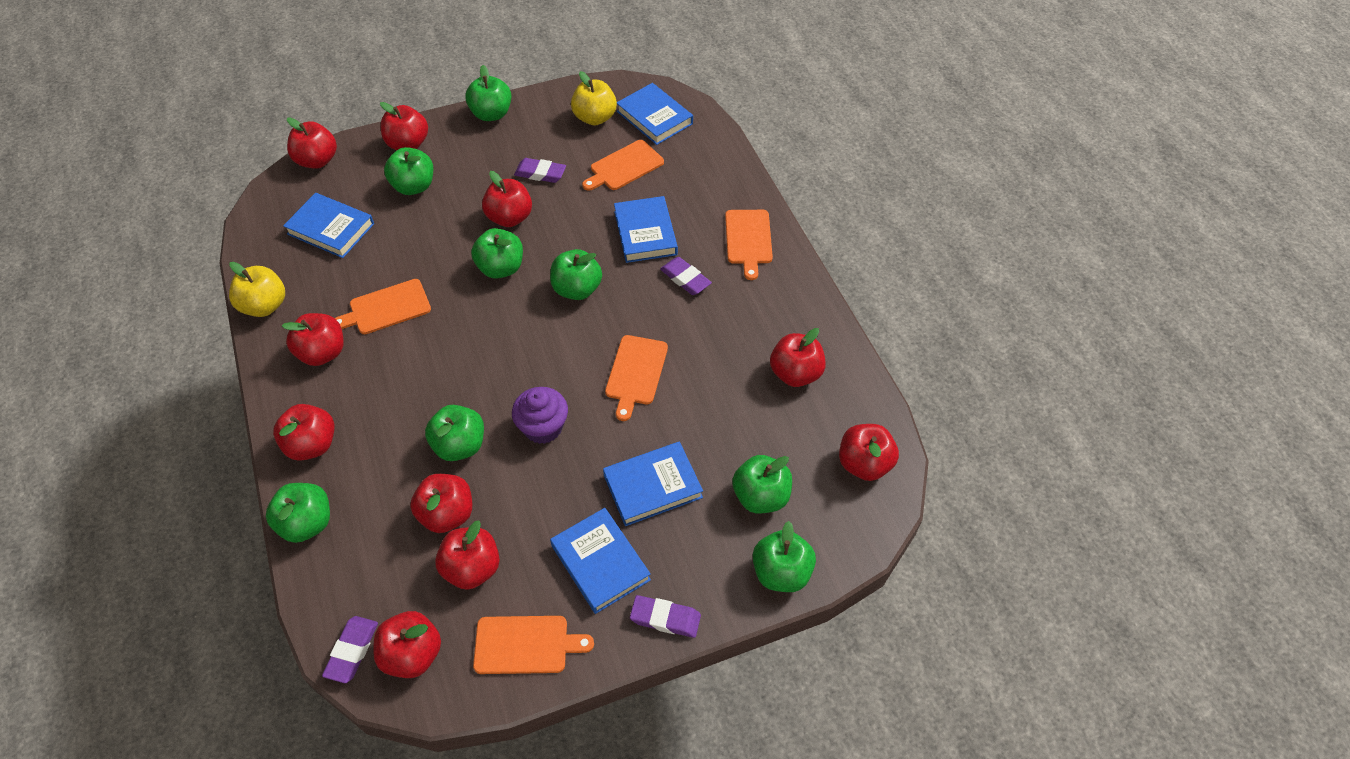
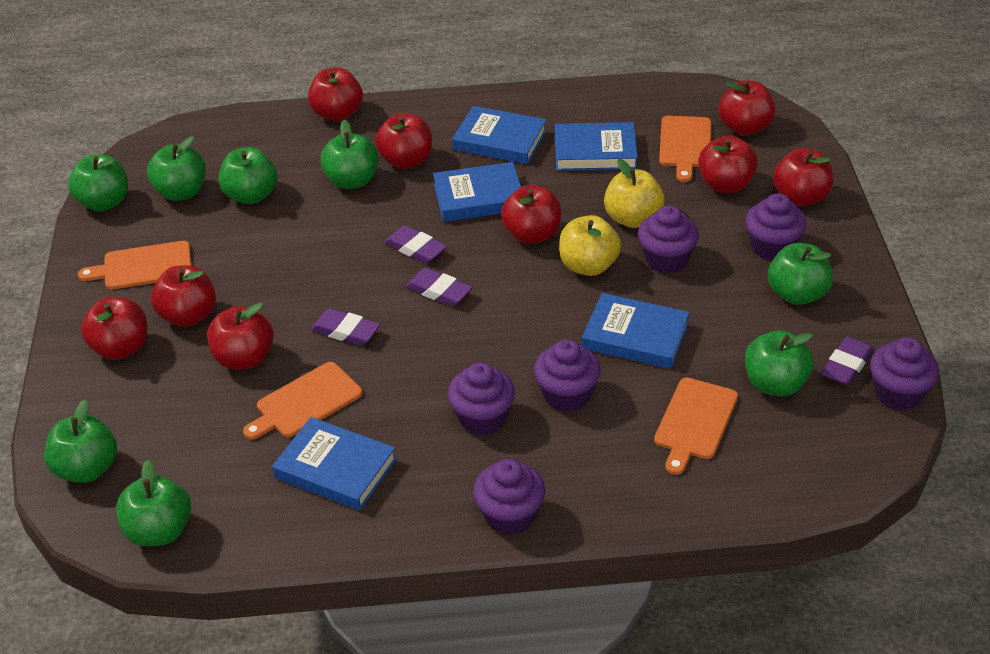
orange cutting board: 5 -> 4
purple cupcake: 1 -> 6
red apple: 10 -> 9

